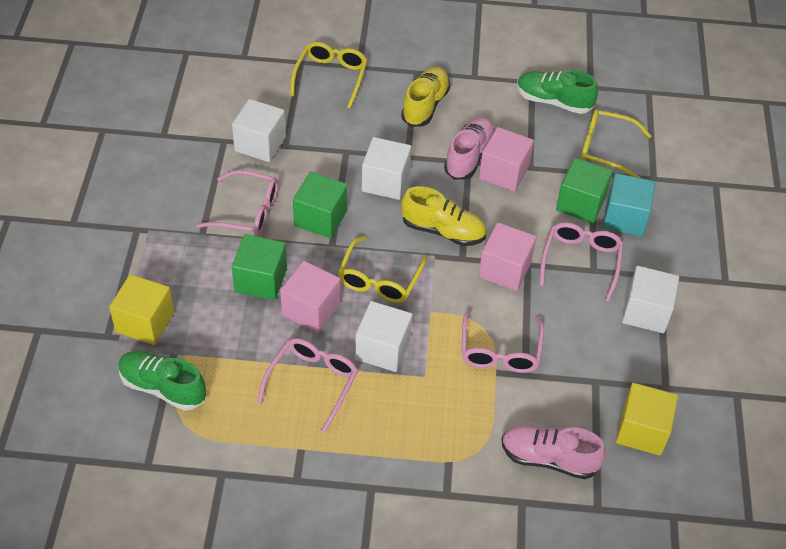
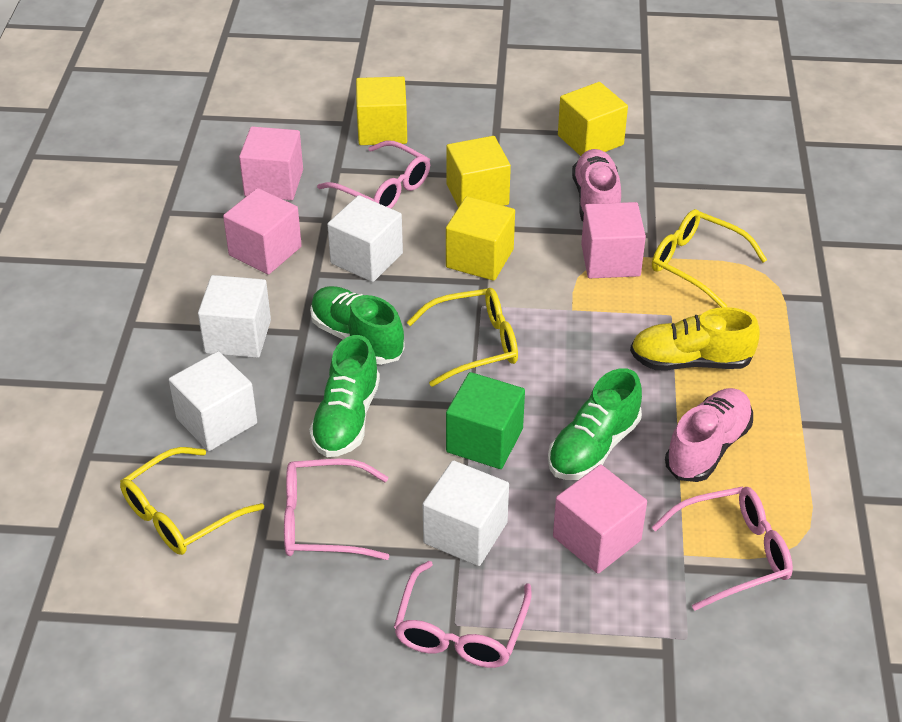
green cube: 3 -> 1
green shoe: 2 -> 3
pink cube: 3 -> 4
turquoise cube: 1 -> 0
yellow cube: 2 -> 4
yellow shoe: 2 -> 1

